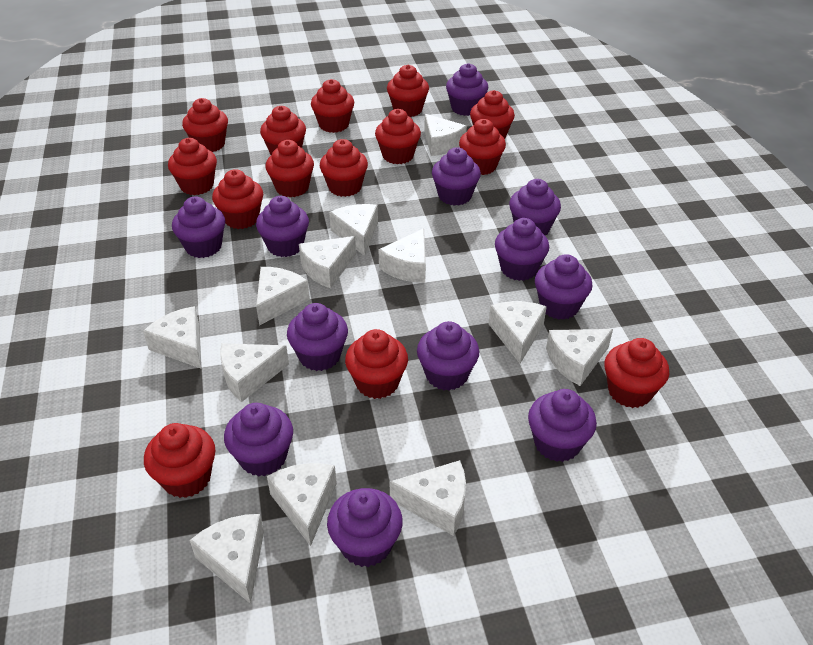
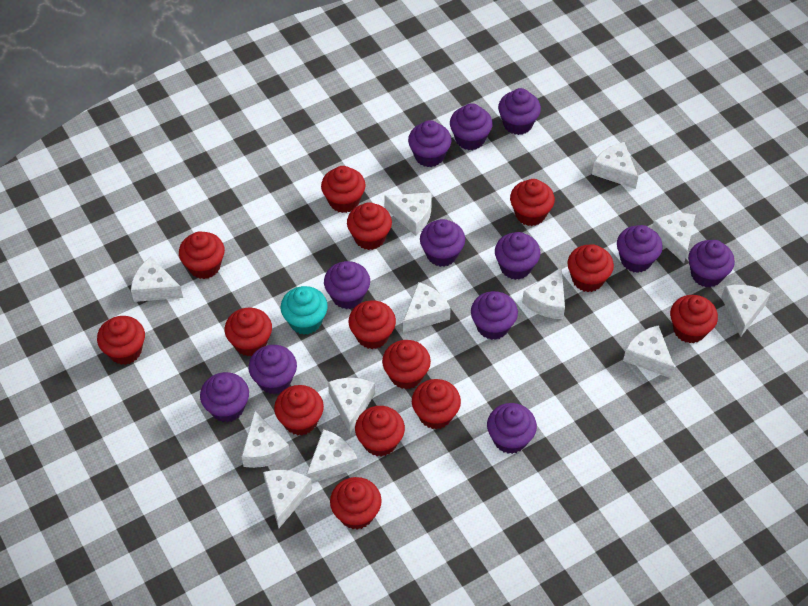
turquoise cupcake: 0 -> 1

